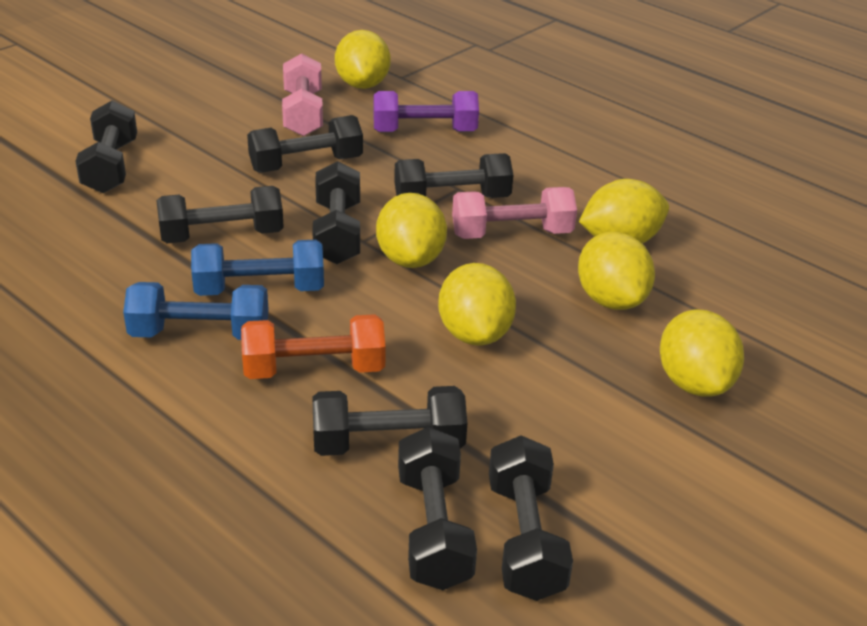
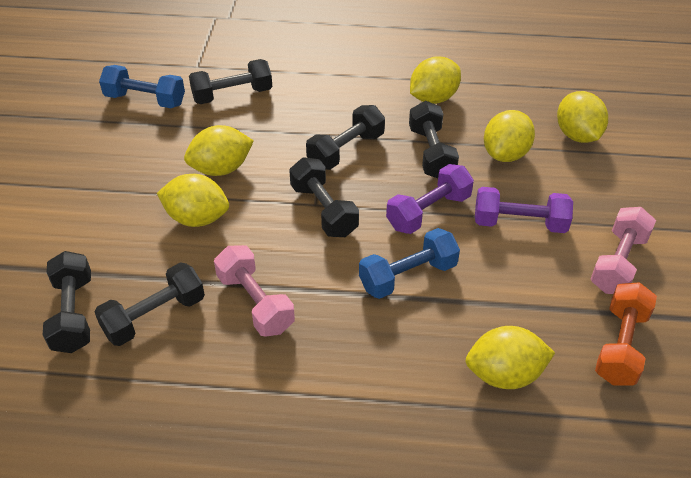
black dumbbell: 8 -> 6
purple dumbbell: 1 -> 2

